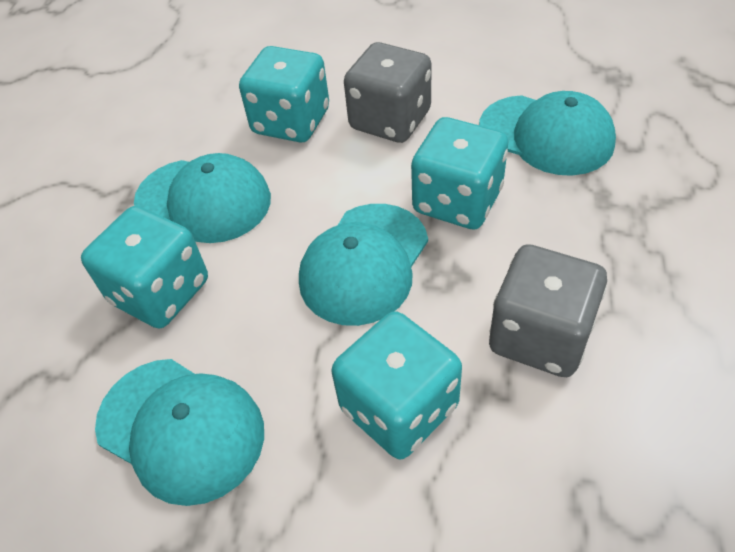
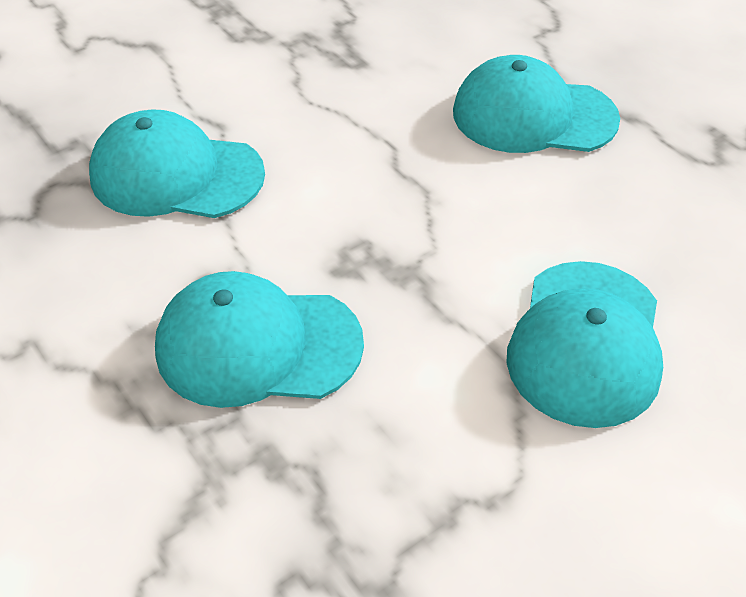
grey dice: 2 -> 0
turquoise dice: 4 -> 0

